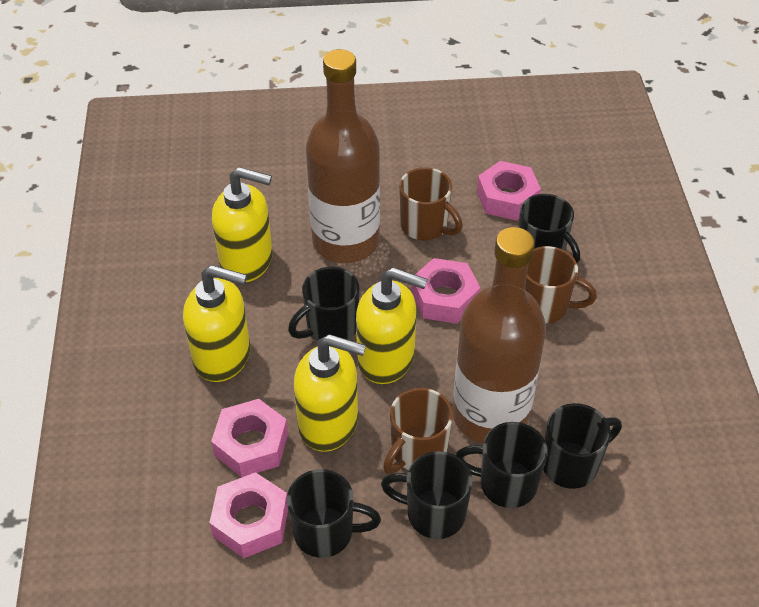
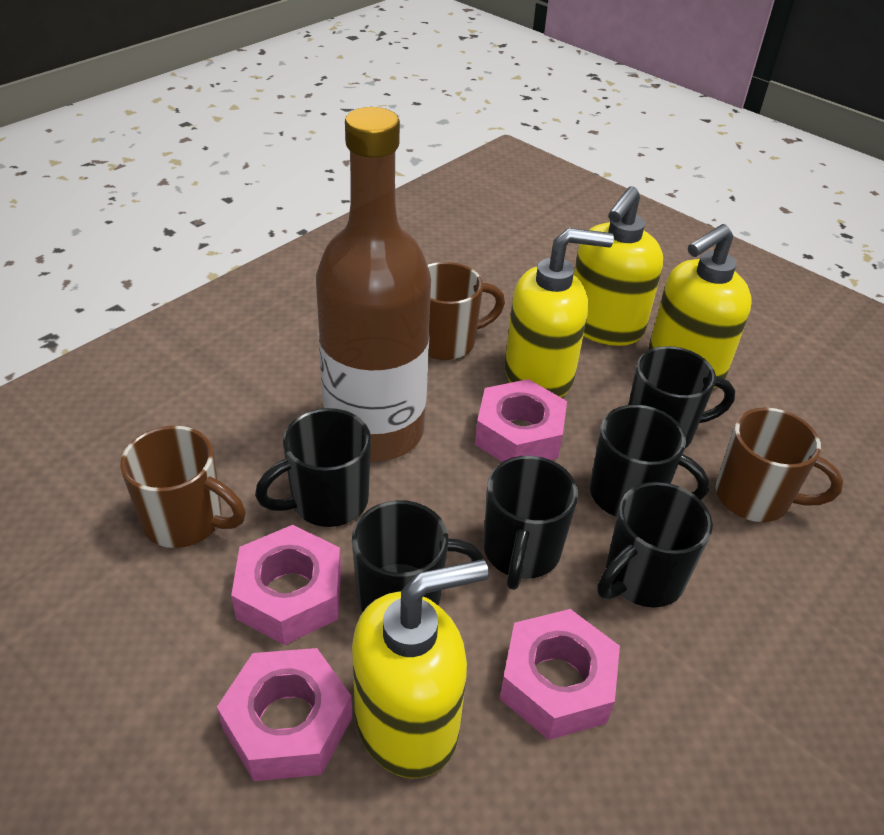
brown bottle: 2 -> 1

